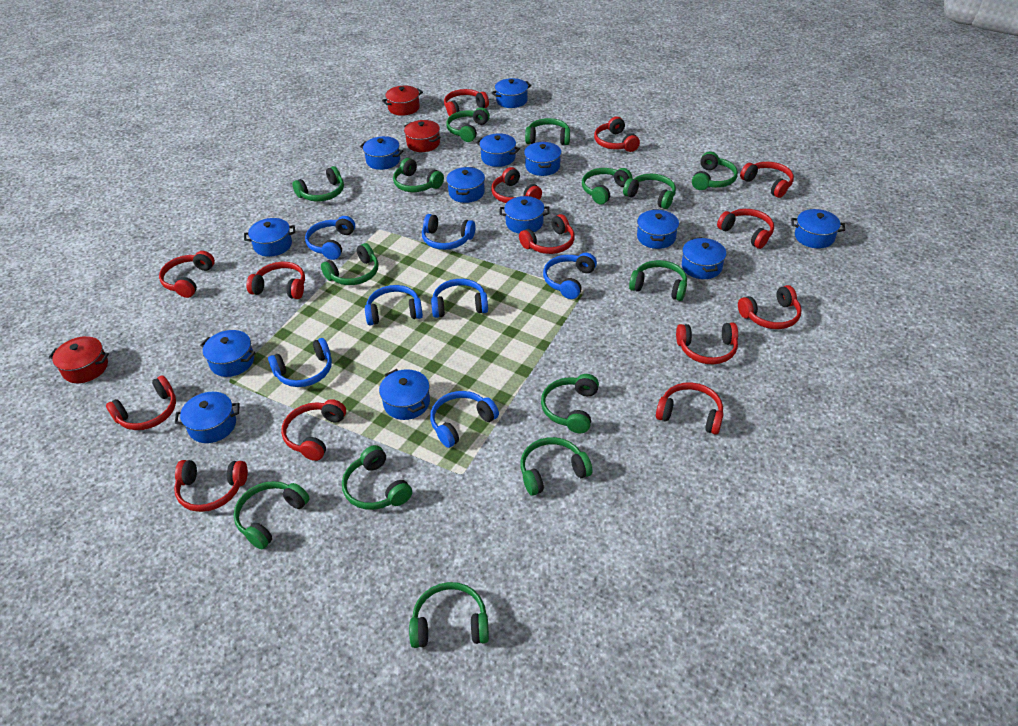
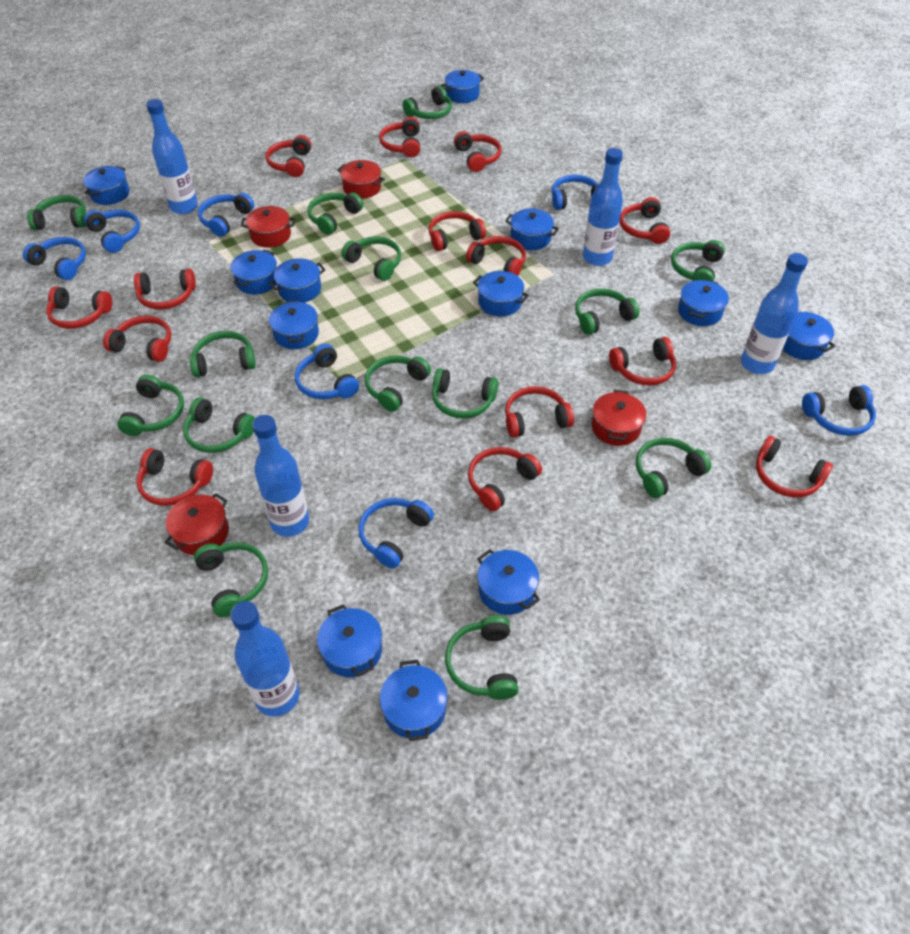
blue bottle: 0 -> 5
blue pot: 13 -> 12
red pot: 3 -> 4

